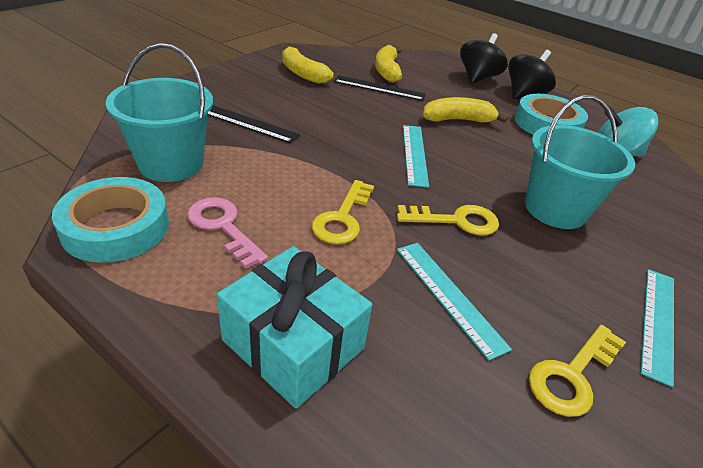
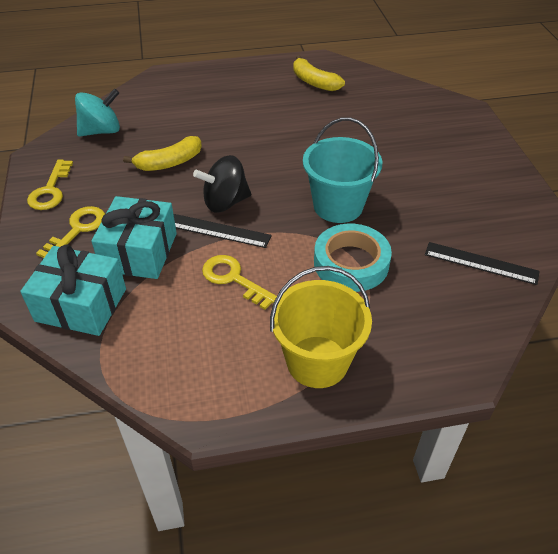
black spinning top: 2 -> 1
pink key: 1 -> 0
turquoise bucket: 2 -> 1
turquoise gift: 1 -> 2
turquoise ruler: 3 -> 0
turquoise tape: 2 -> 1
yellow banana: 3 -> 2
yellow bucket: 0 -> 1

